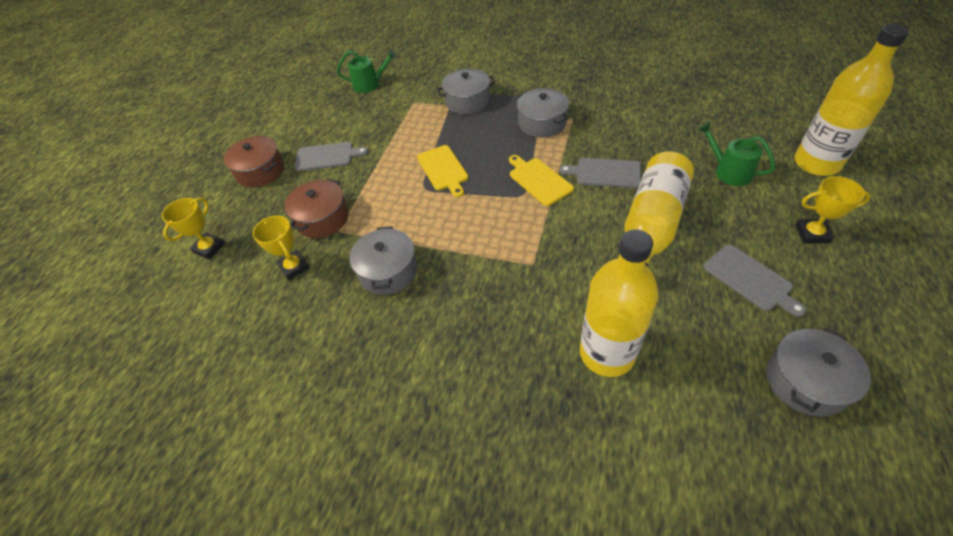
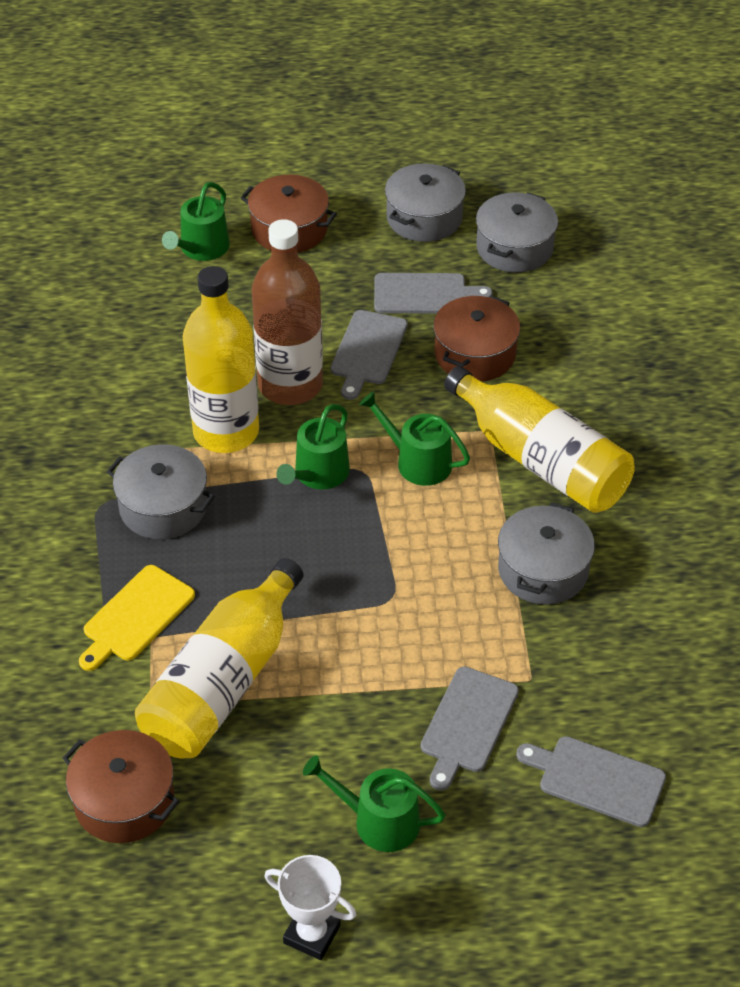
brown bottle: 0 -> 1
brown pot: 2 -> 3
green watering can: 2 -> 4
grey cutting board: 3 -> 4
white trophy: 0 -> 1
yellow cutting board: 2 -> 1
yellow trophy: 3 -> 0

